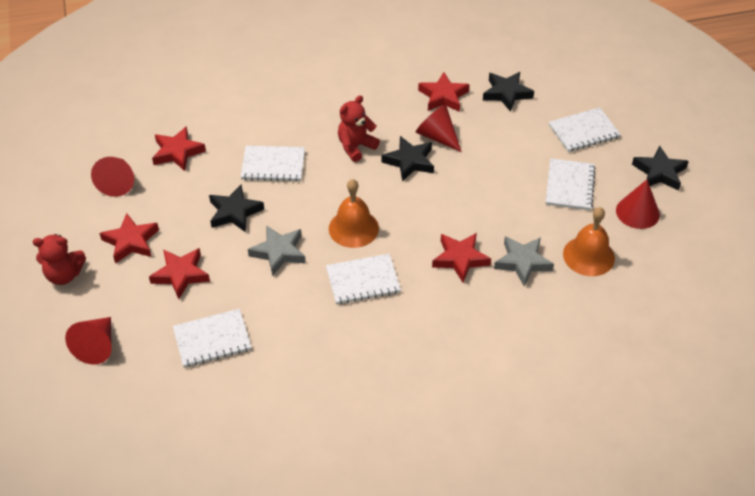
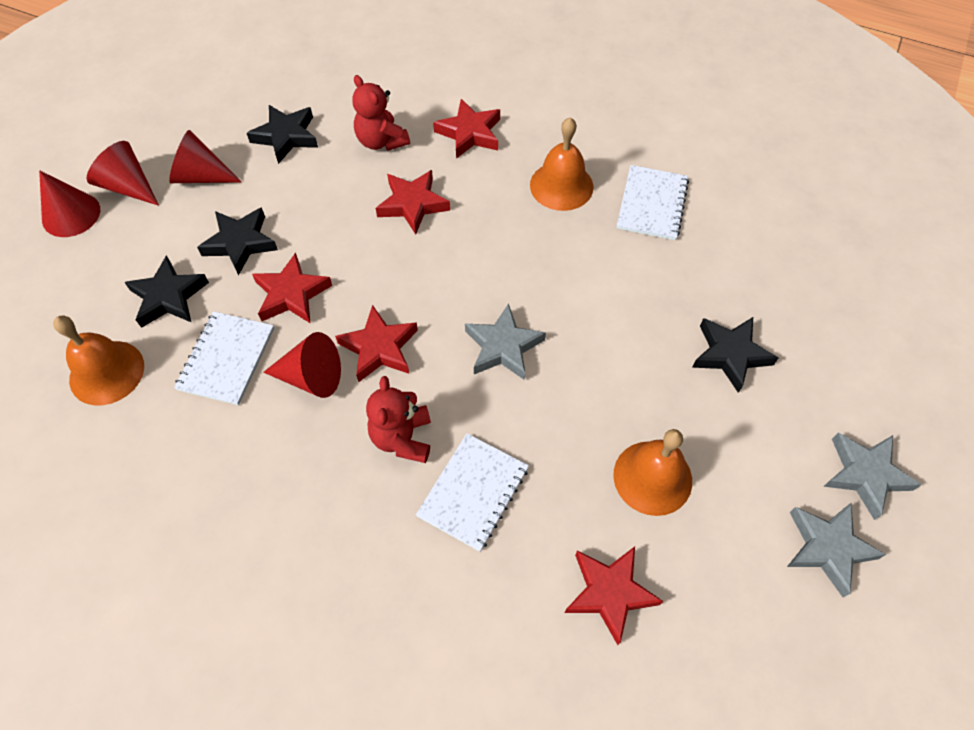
grey star: 2 -> 3
orange bell: 2 -> 3
white notebook: 5 -> 3

